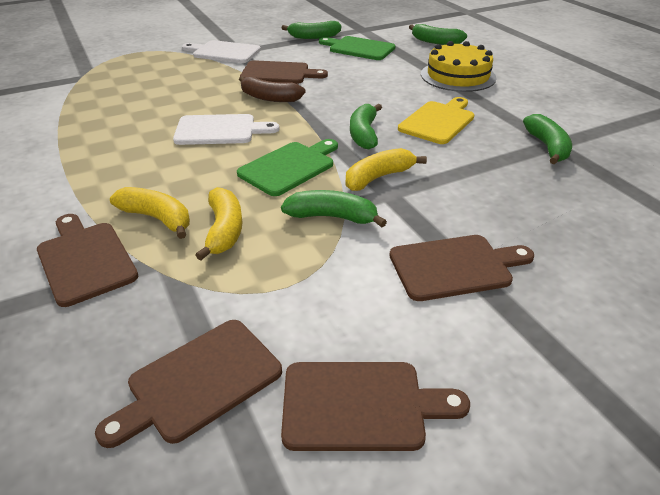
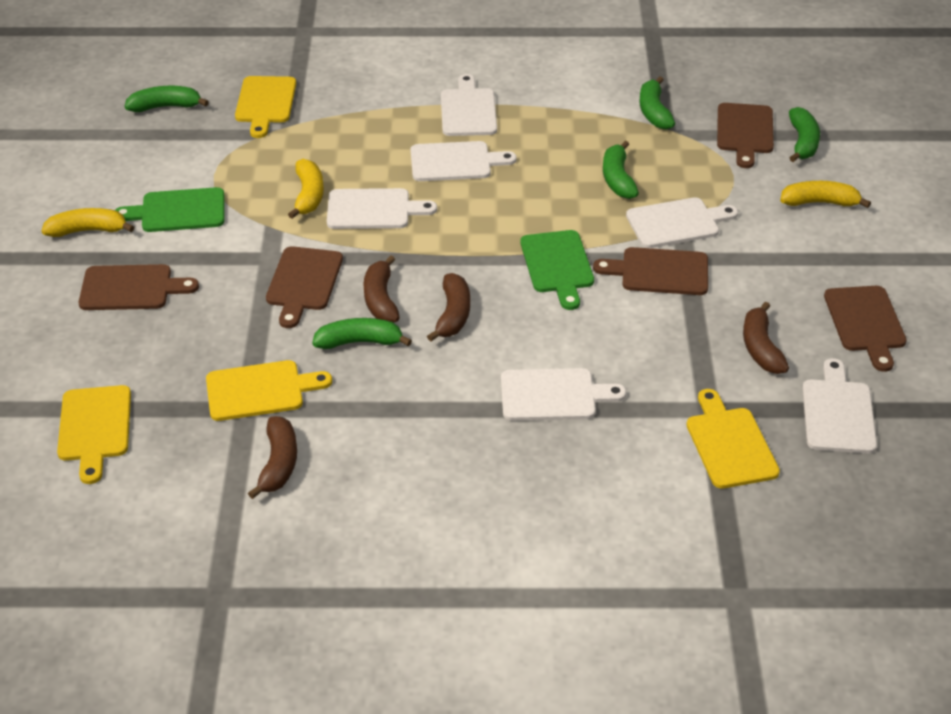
brown banana: 1 -> 4
white cutting board: 2 -> 6
yellow cake: 1 -> 0
yellow cutting board: 1 -> 4

